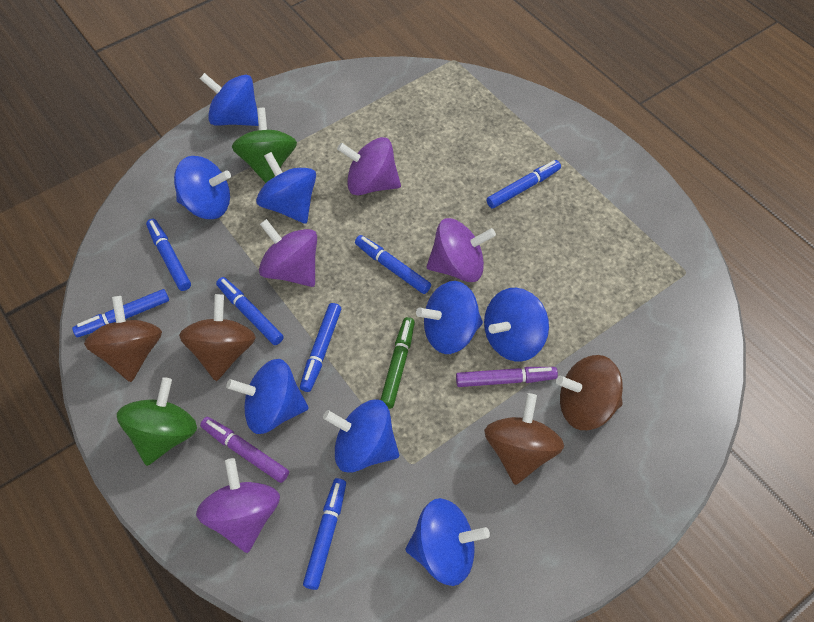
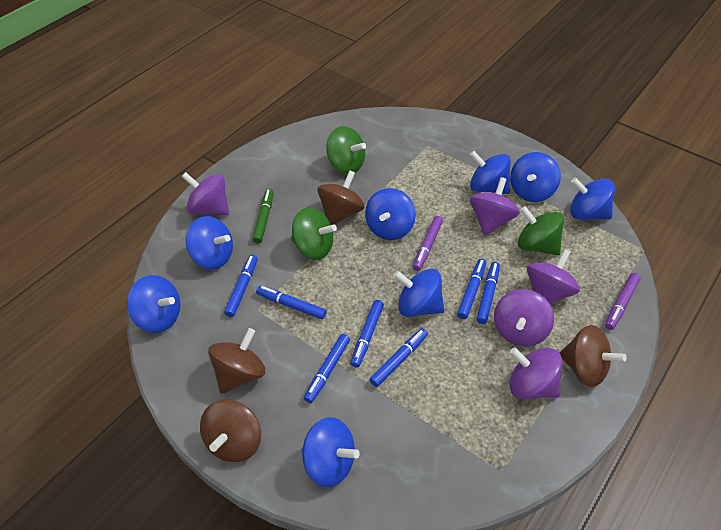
green spinning top: 2 -> 3
purple spinning top: 4 -> 5

